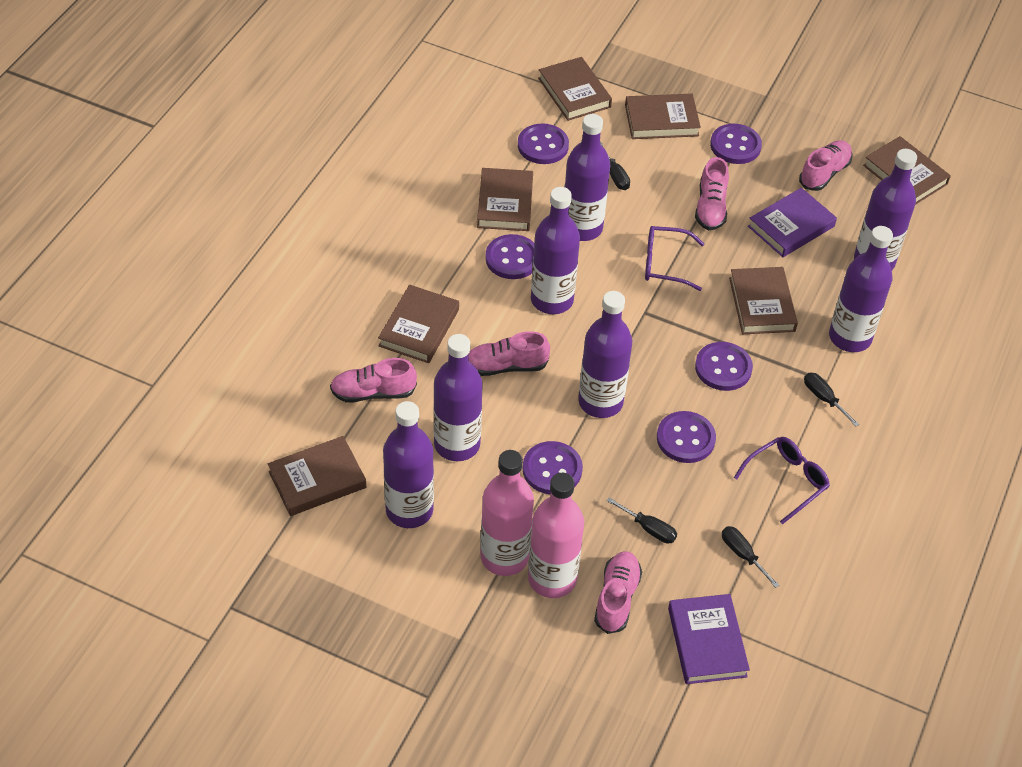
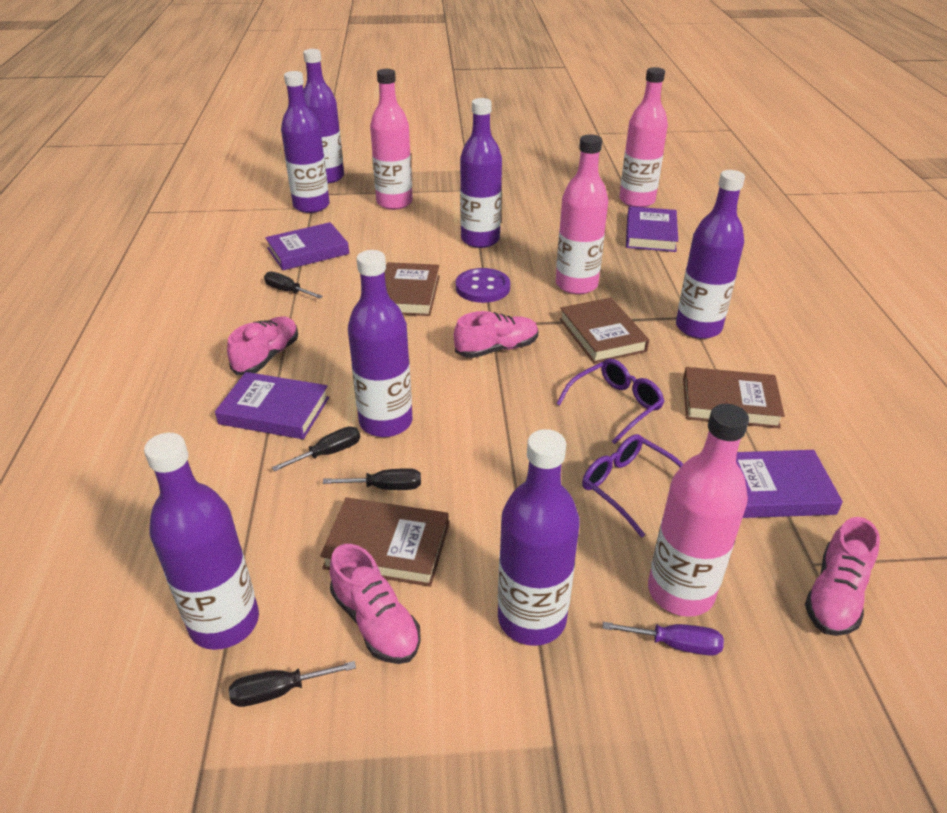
brown book: 7 -> 4
pink bottle: 2 -> 4
pink shoe: 5 -> 4
purple book: 2 -> 4
purple button: 6 -> 1
purple screwdriver: 0 -> 1

